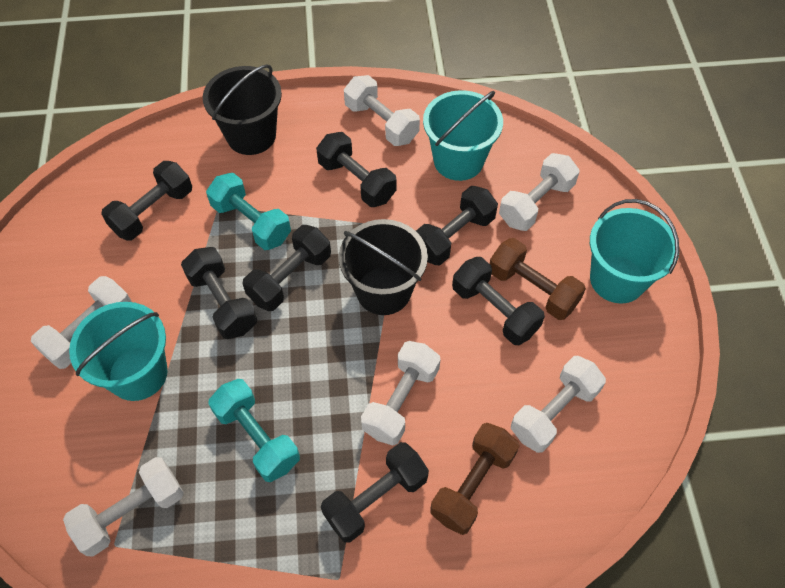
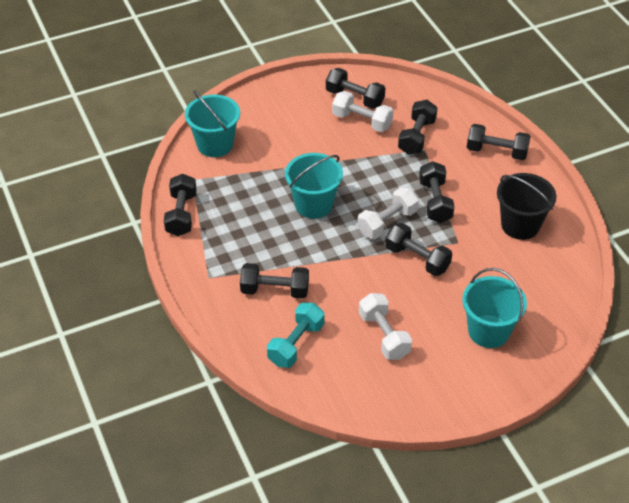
black bucket: 2 -> 1
brown dumbbell: 2 -> 0
turquoise dumbbell: 2 -> 1
white dumbbell: 6 -> 3

